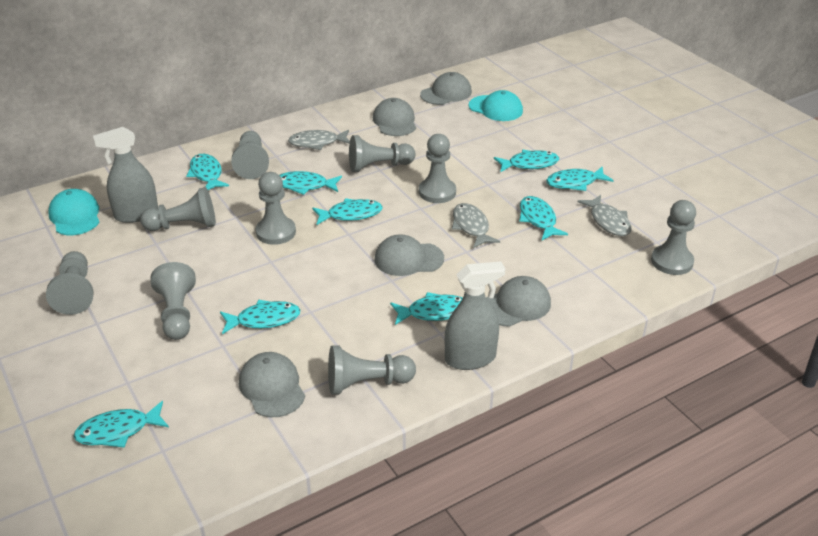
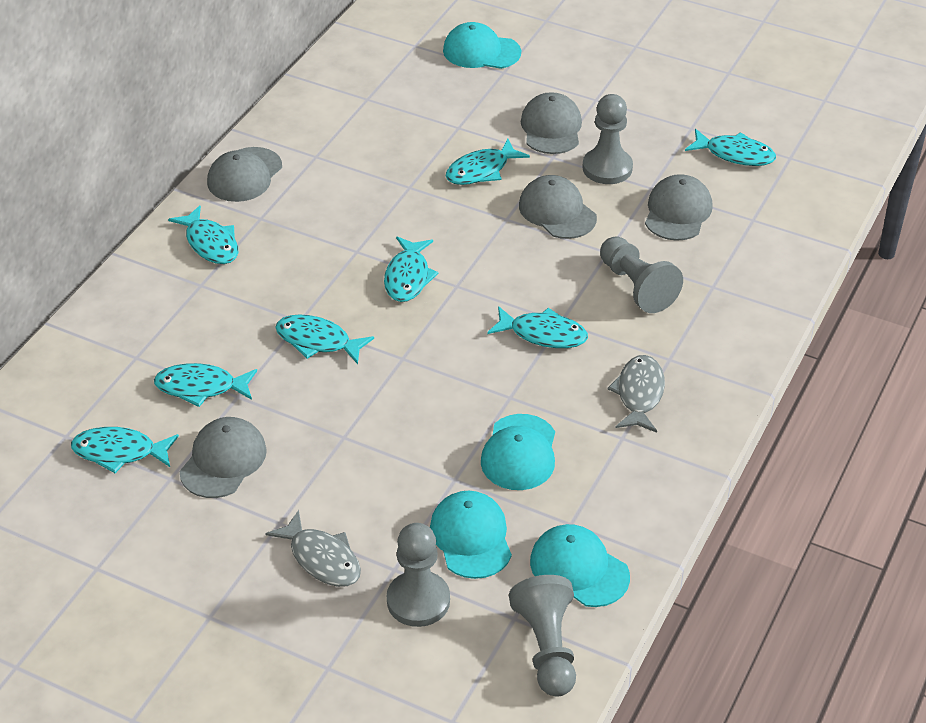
grey fish: 3 -> 2
grey pawn: 9 -> 4
grey spray bottle: 2 -> 0
turquoise cap: 2 -> 4
turquoise fish: 9 -> 8

